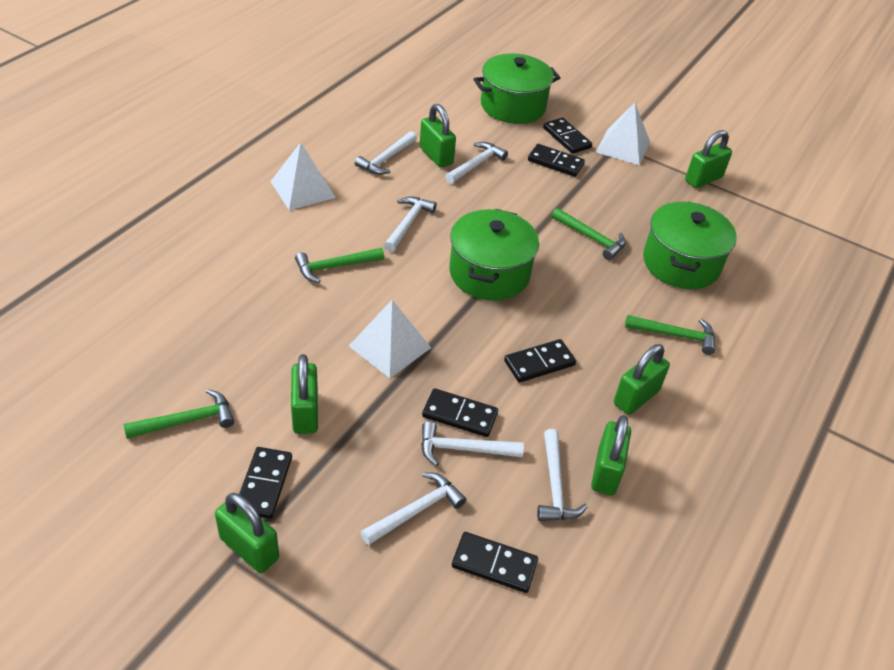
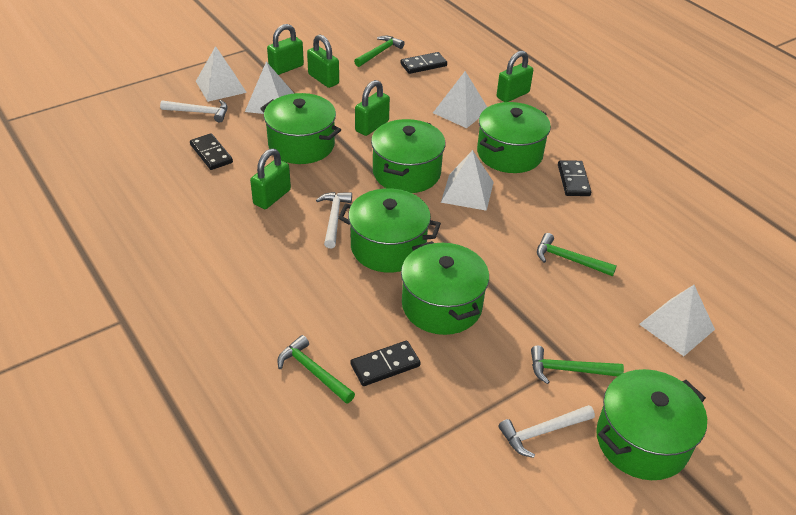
black domino: 6 -> 4
green padlock: 6 -> 5
green pot: 3 -> 6
white hammer: 6 -> 3
white pyramid: 3 -> 5

